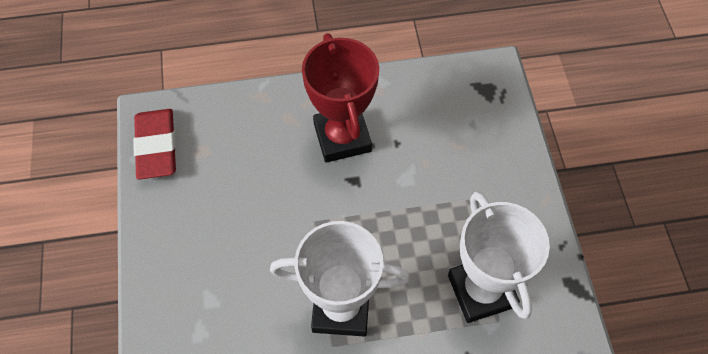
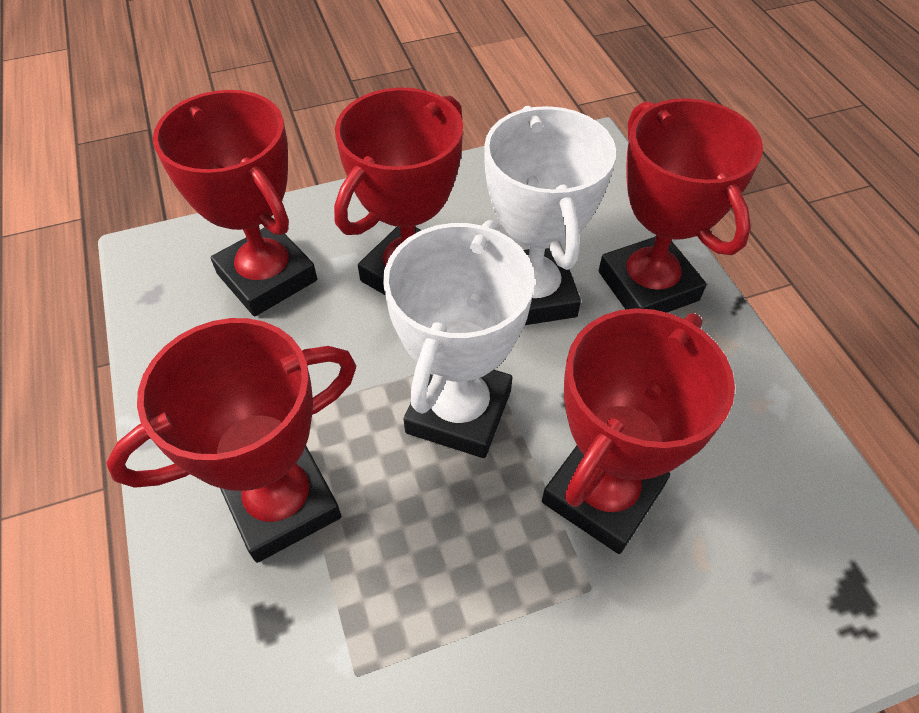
red eraser: 1 -> 0
red trophy: 1 -> 5

